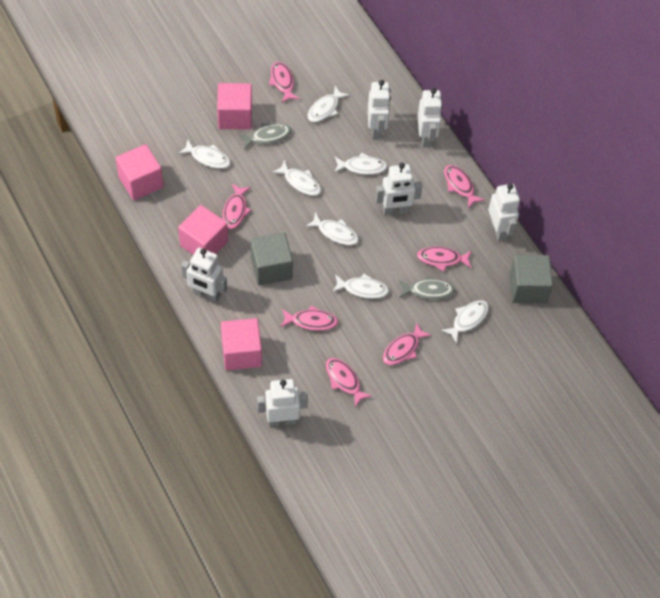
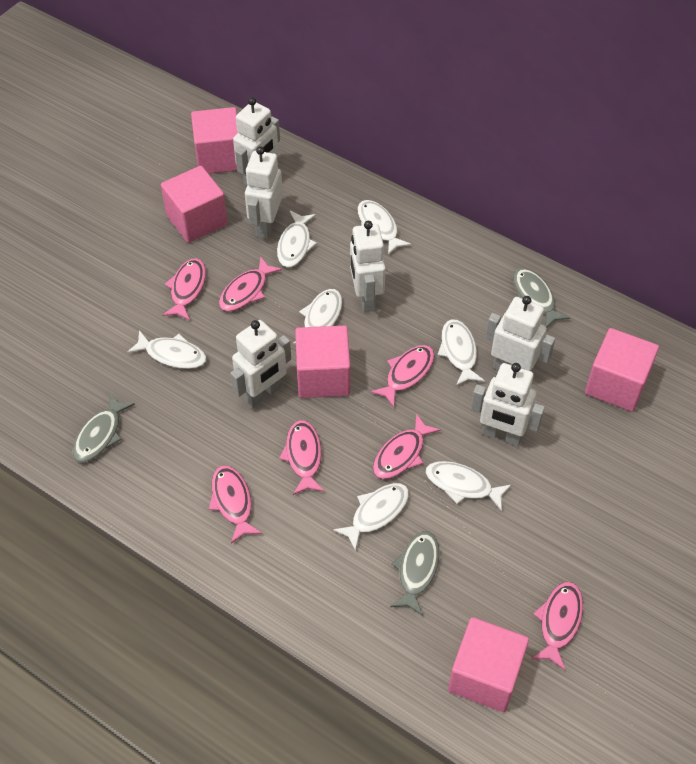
grey cube: 2 -> 0
grey fish: 2 -> 3
pink cube: 4 -> 5

